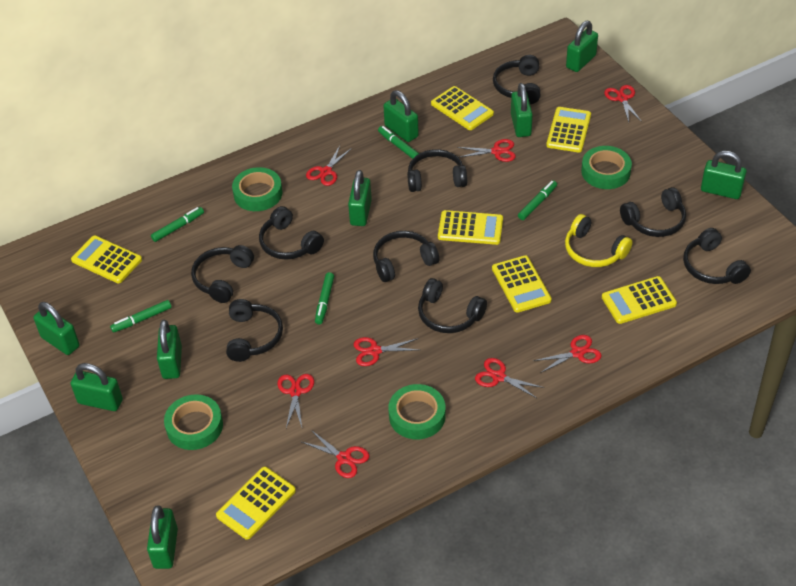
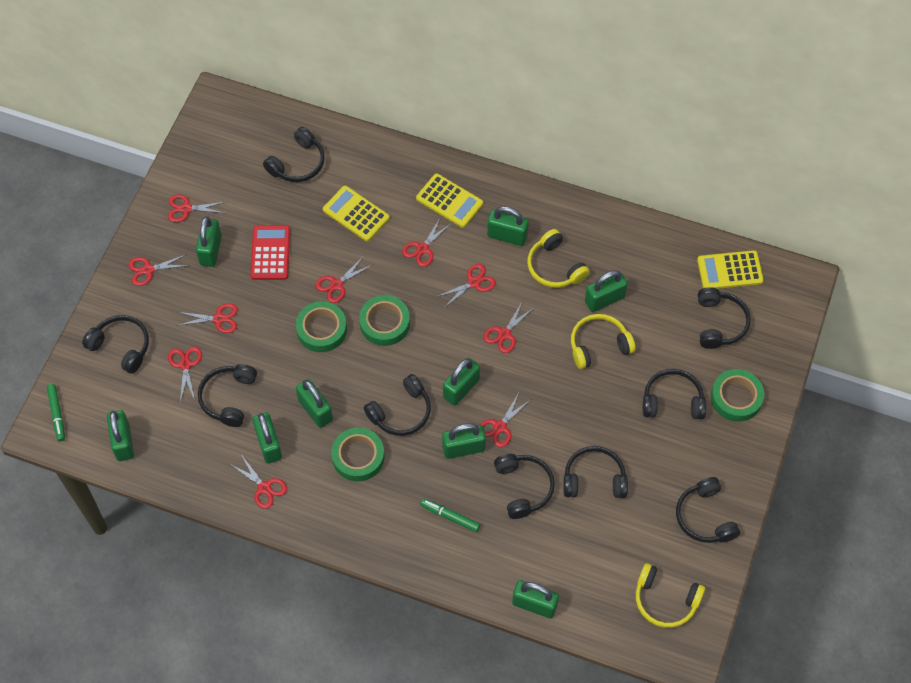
green marker: 5 -> 2
red calculator: 0 -> 1
red scissors: 8 -> 10
yellow calculator: 7 -> 3
yellow headphones: 1 -> 3

